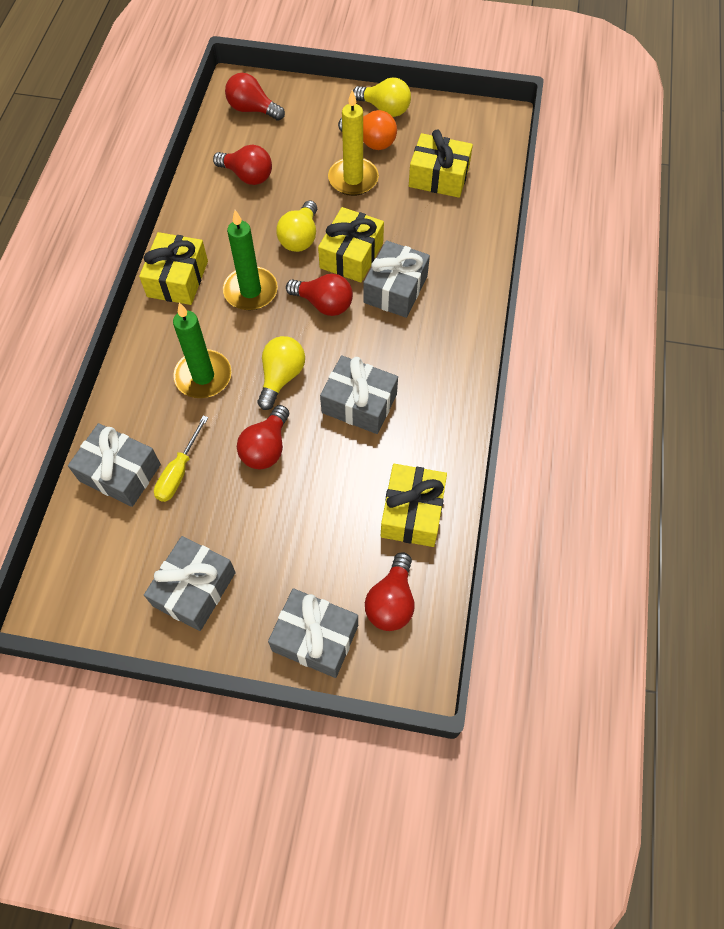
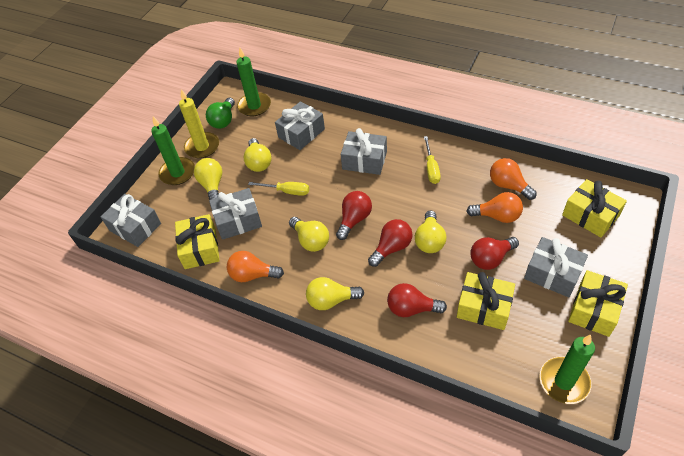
green candle: 2 -> 3
green light bulb: 0 -> 1
orange light bulb: 1 -> 3
red light bulb: 5 -> 4
yellow light bulb: 3 -> 5
yellow screwdriver: 1 -> 2

